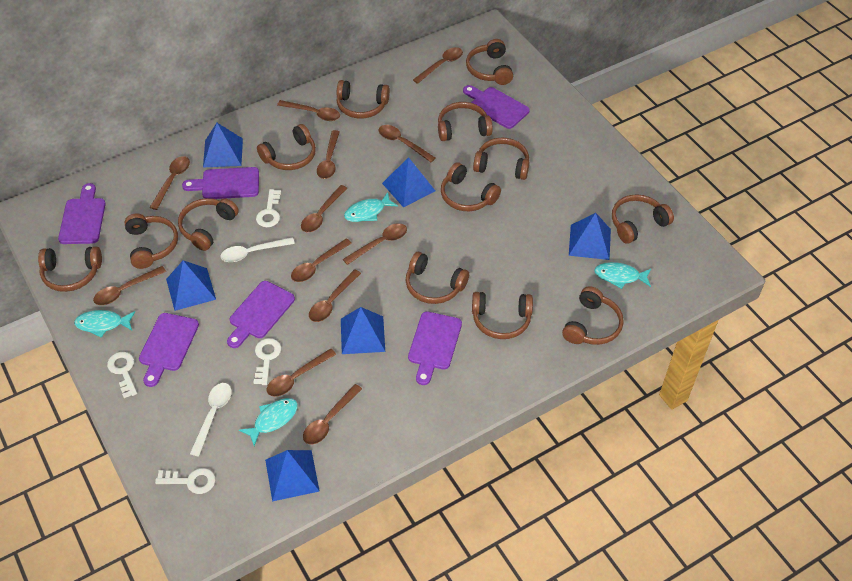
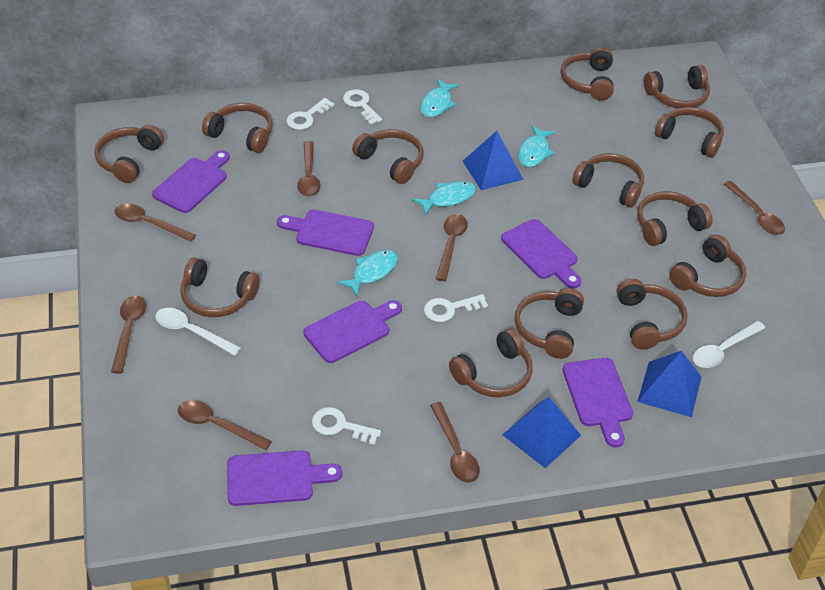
blue pyramid: 6 -> 3
brown spoon: 12 -> 7

